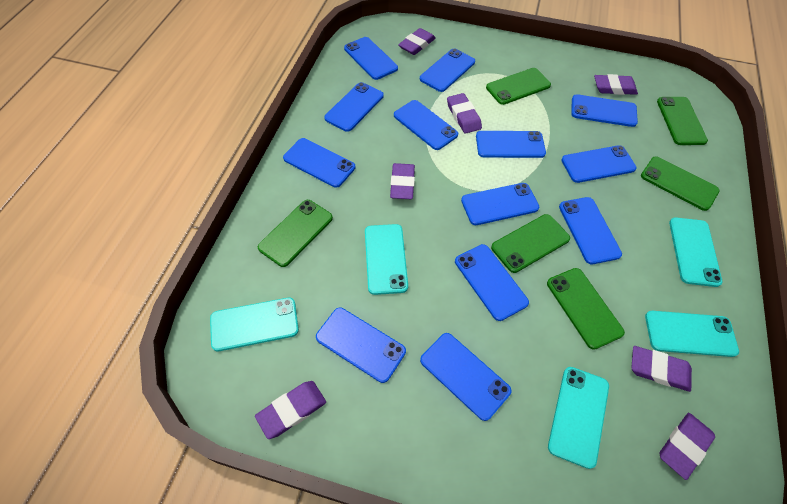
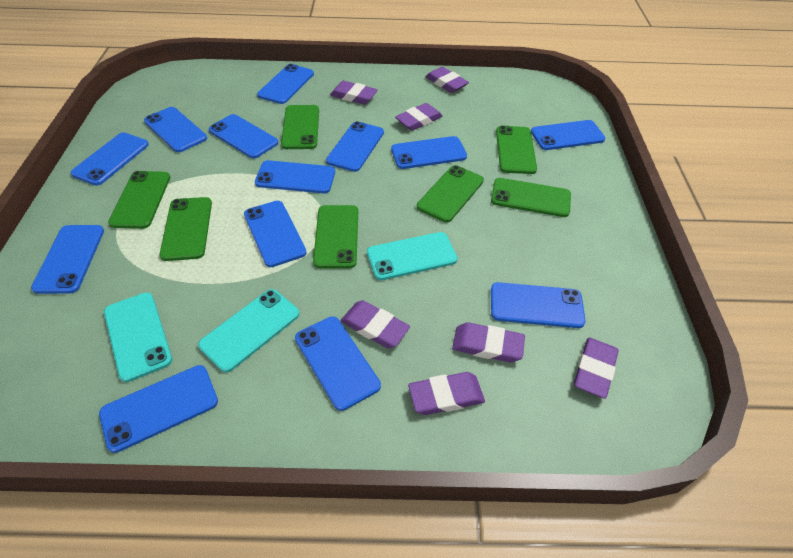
green phone: 6 -> 7
turquoise phone: 5 -> 3

